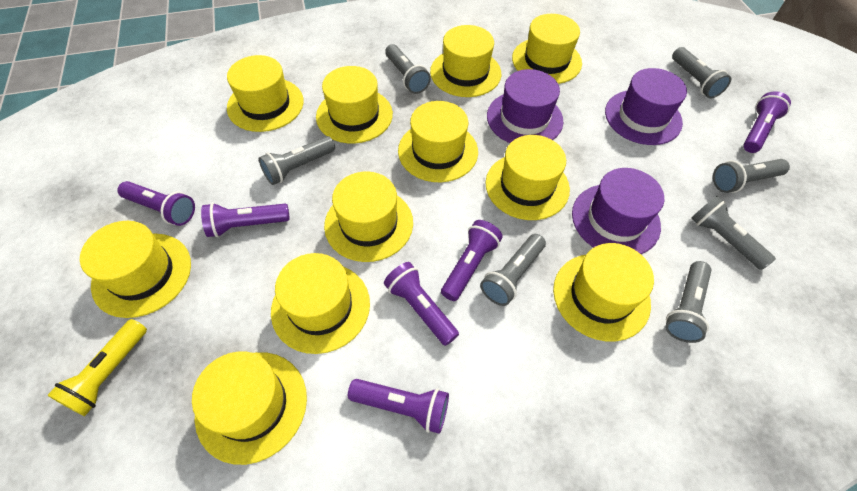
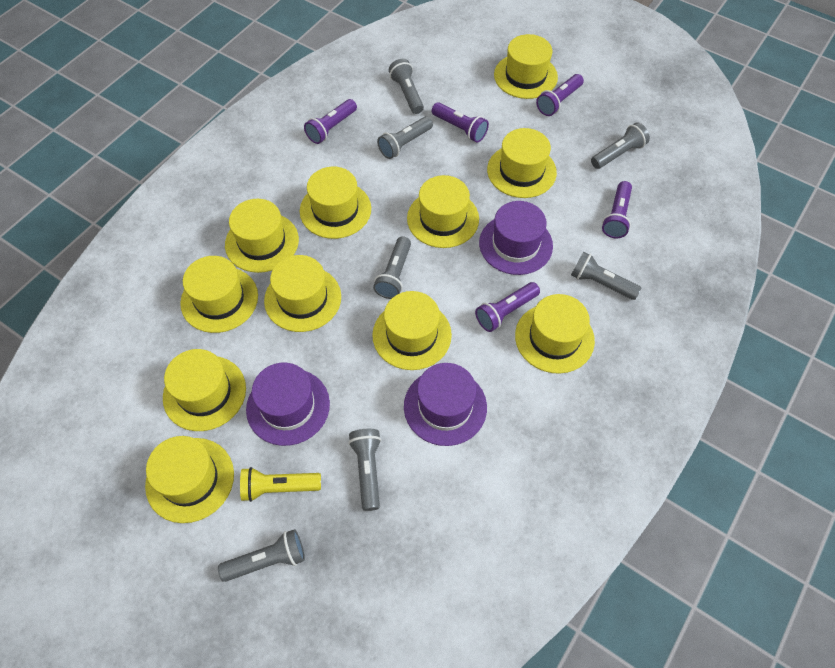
purple flashlight: 6 -> 5

